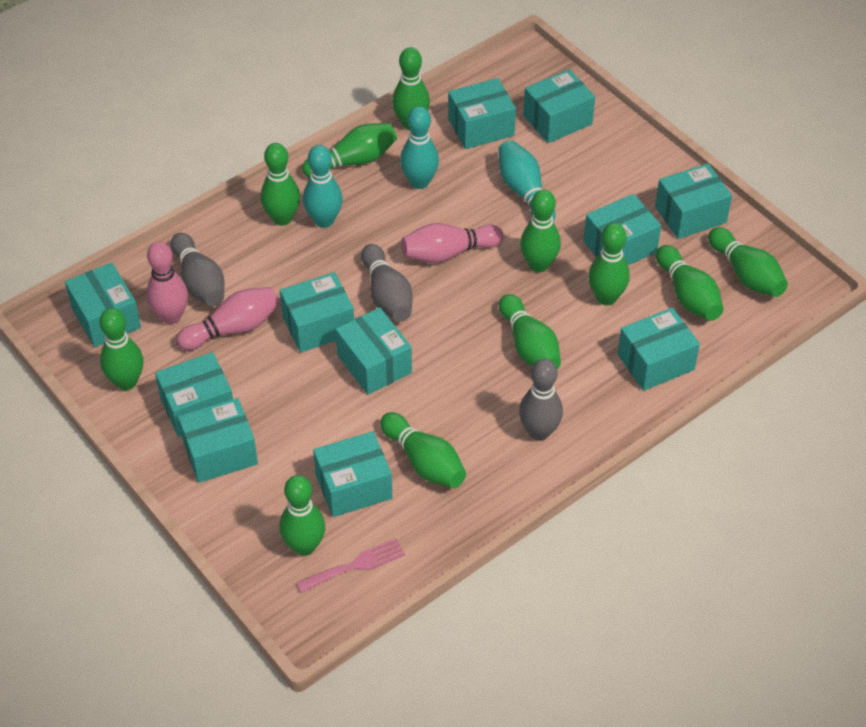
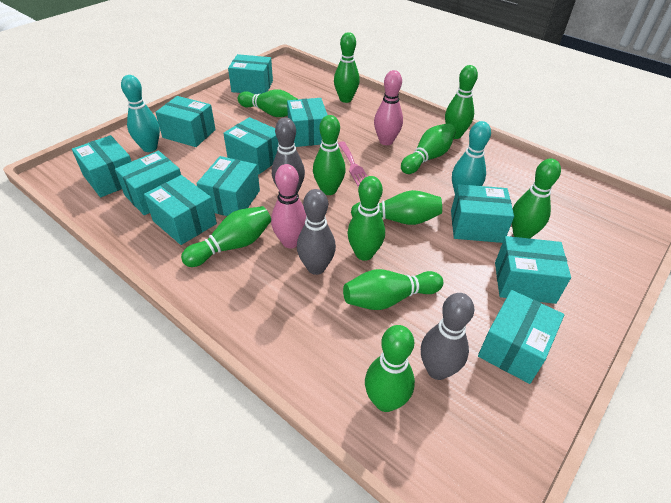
pink bowling pin: 3 -> 2
turquoise bowling pin: 3 -> 2

